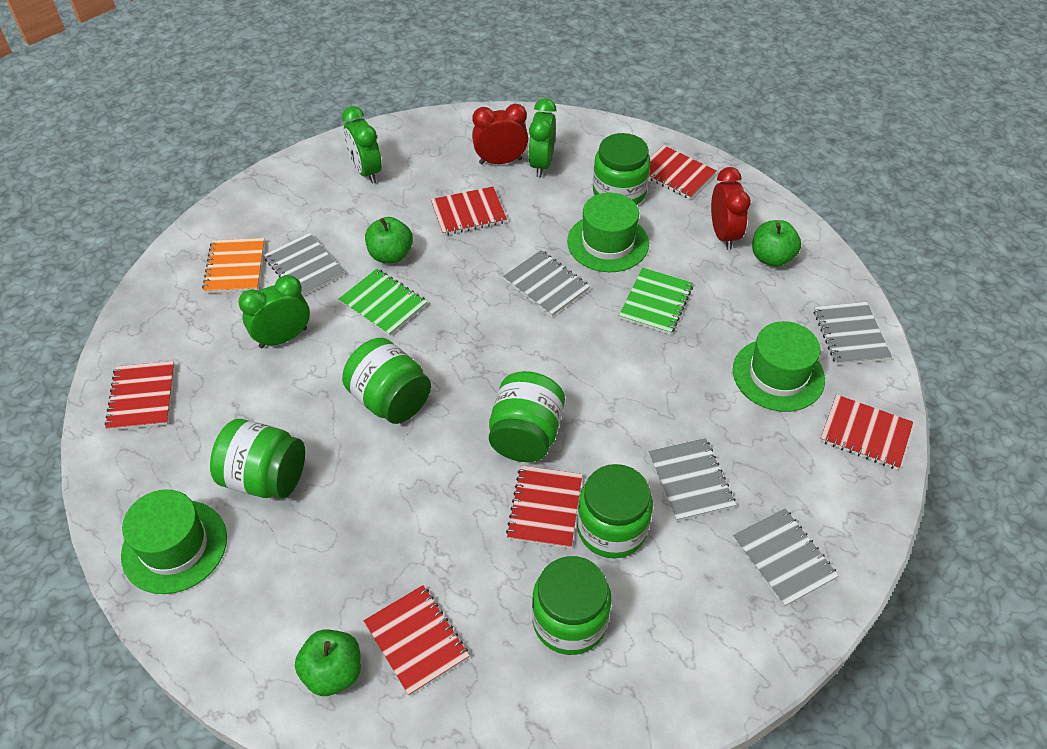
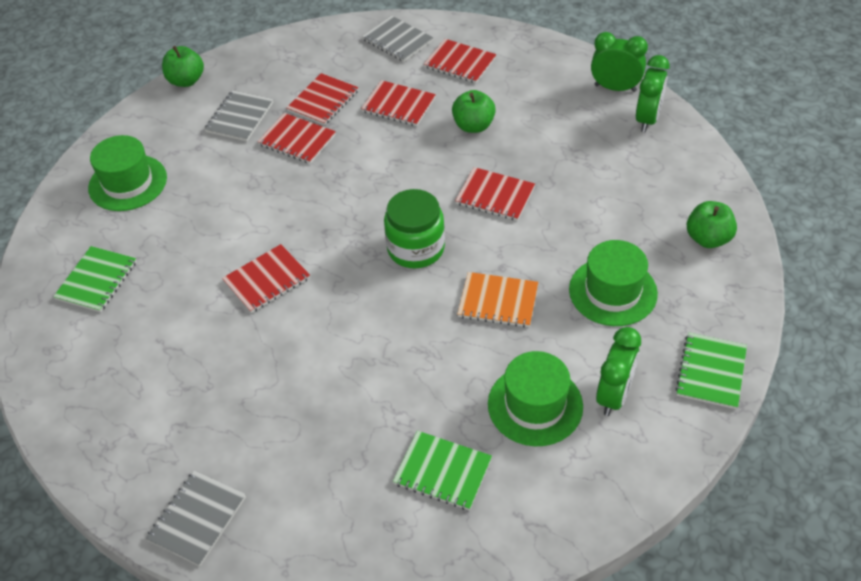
green jar: 6 -> 1
green notebook: 2 -> 3
grey notebook: 5 -> 3
red clock: 2 -> 0

